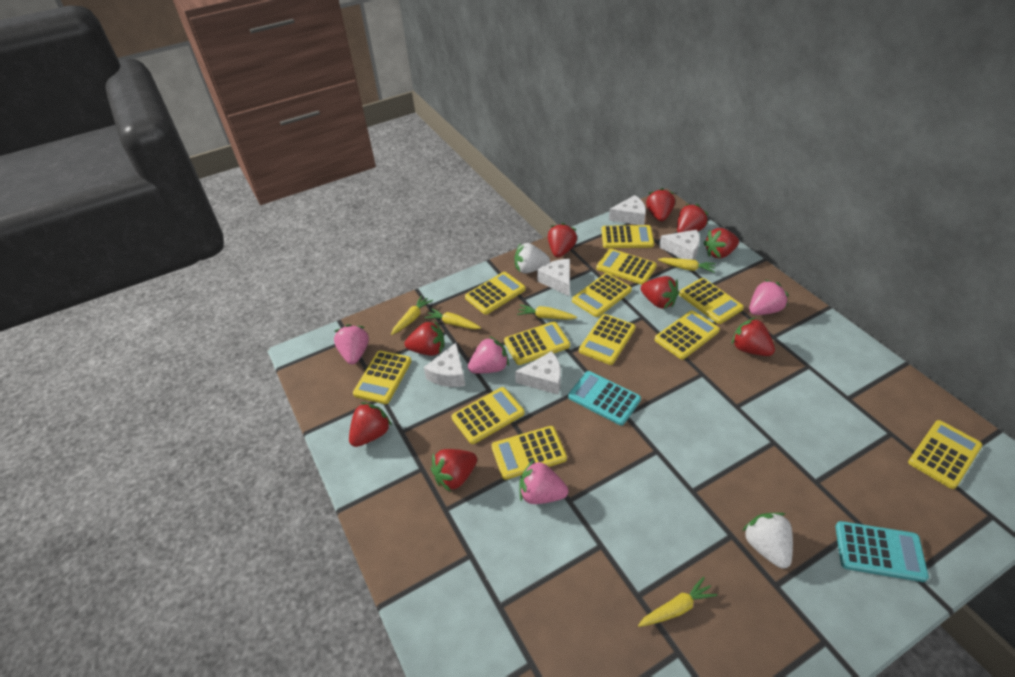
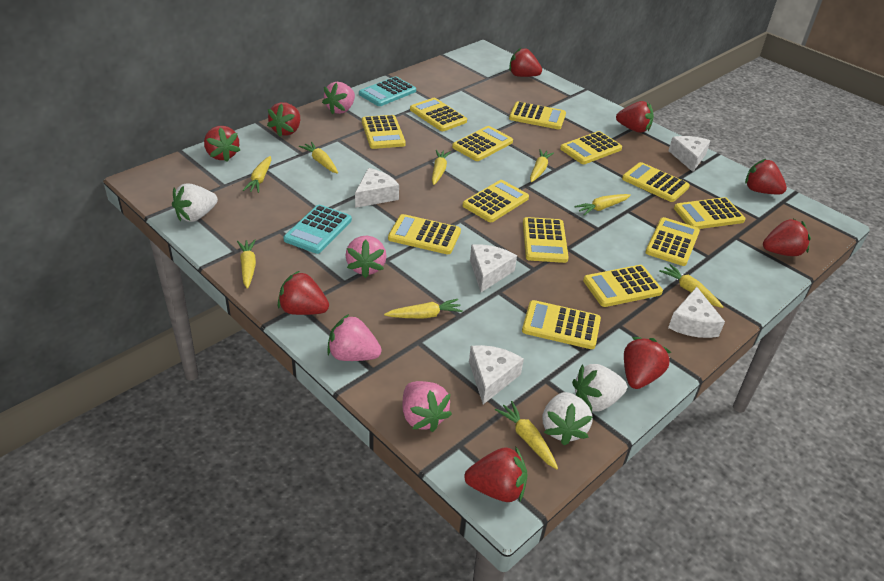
white strawberry: 2 -> 3
yellow calculator: 12 -> 13
yellow carrot: 5 -> 9

